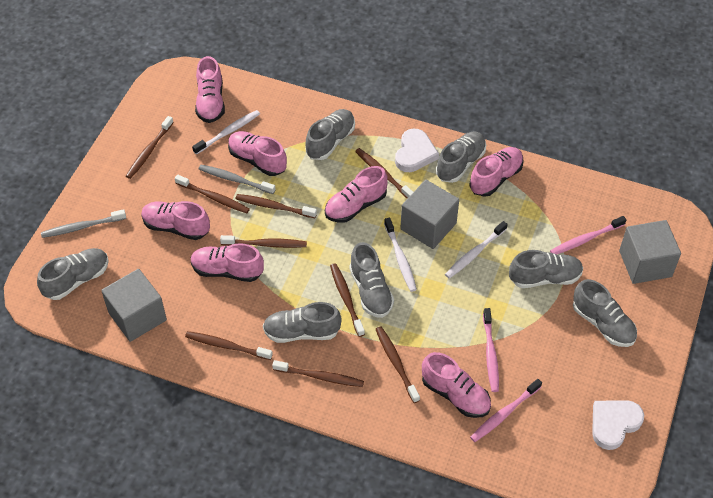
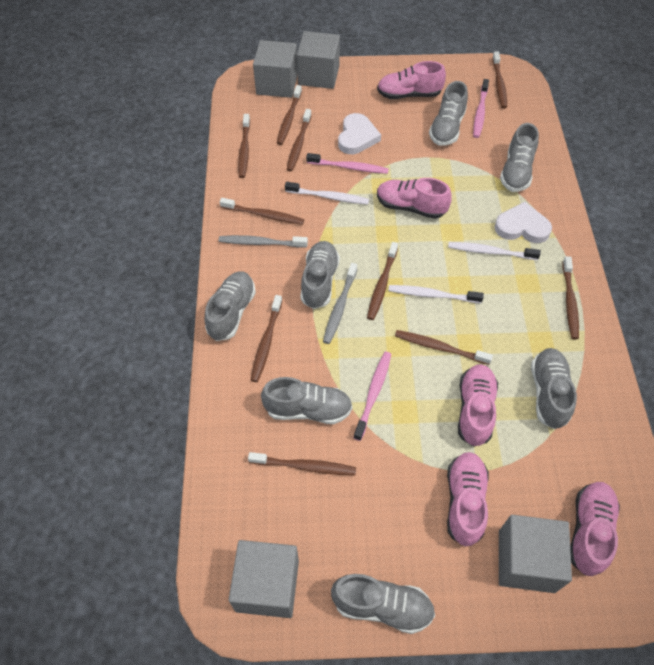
brown toothbrush: 9 -> 10
grey cube: 3 -> 4
pink shoe: 7 -> 5

